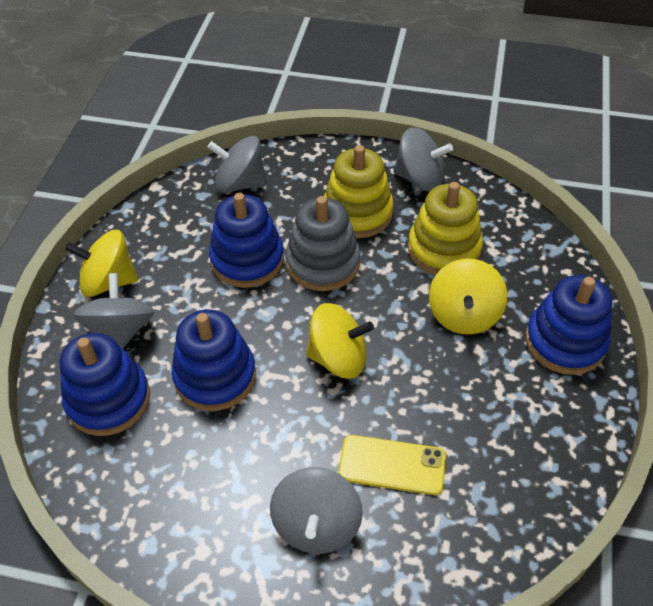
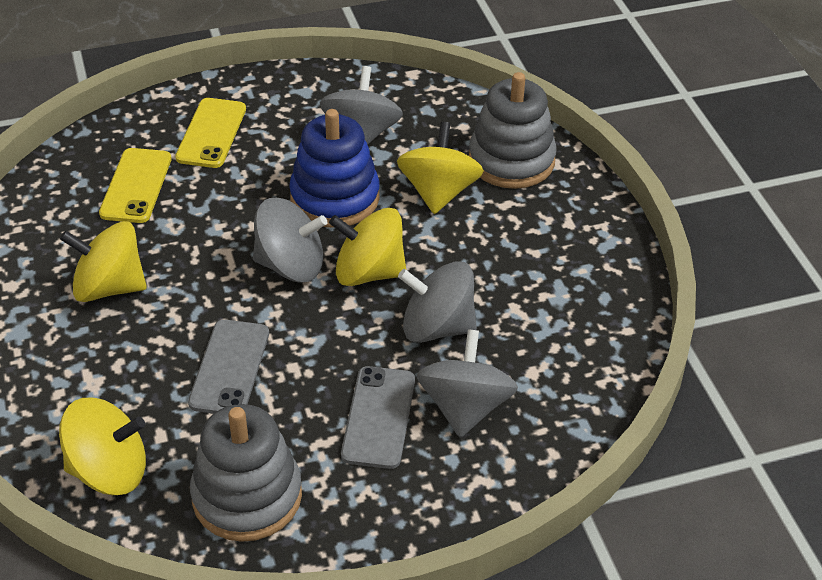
blue stacking toy: 4 -> 1
grey phone: 0 -> 2
grey stacking toy: 1 -> 2
yellow phone: 1 -> 2
yellow spinning top: 3 -> 4
yellow stacking toy: 2 -> 0

